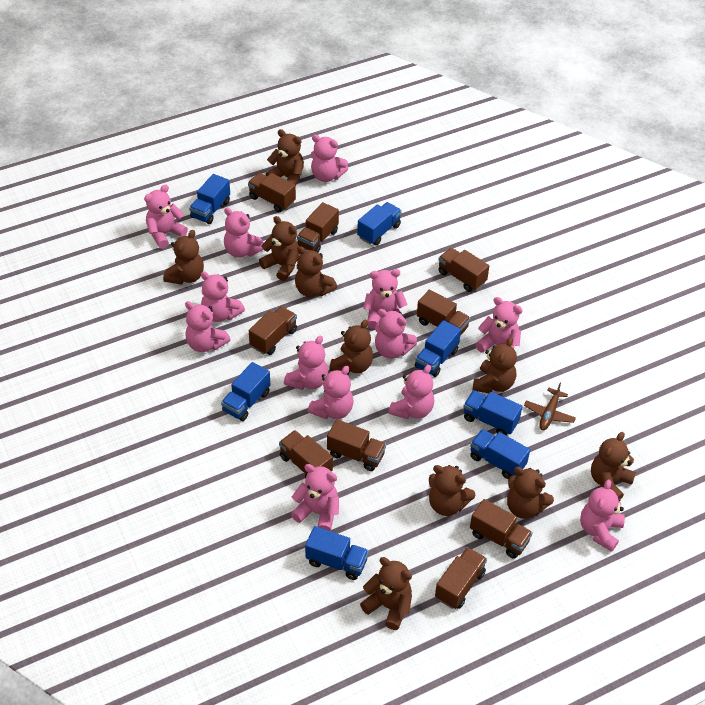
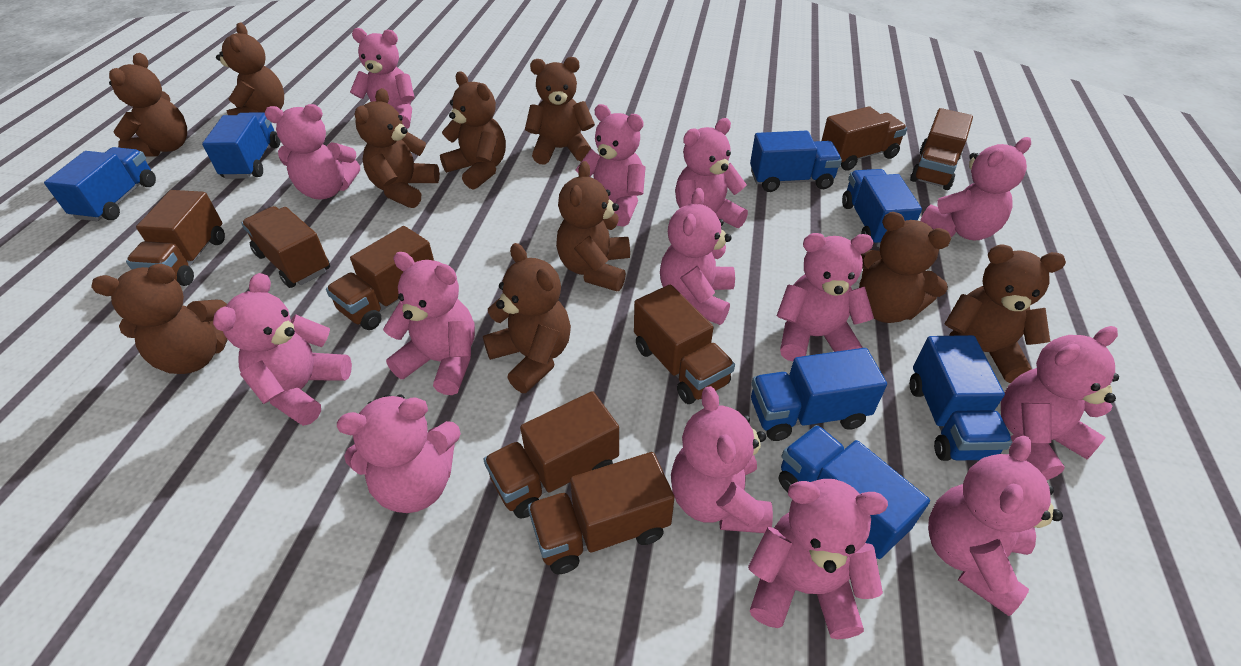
brown plane: 1 -> 0
brown truck: 9 -> 8
pink teddy bear: 13 -> 14

